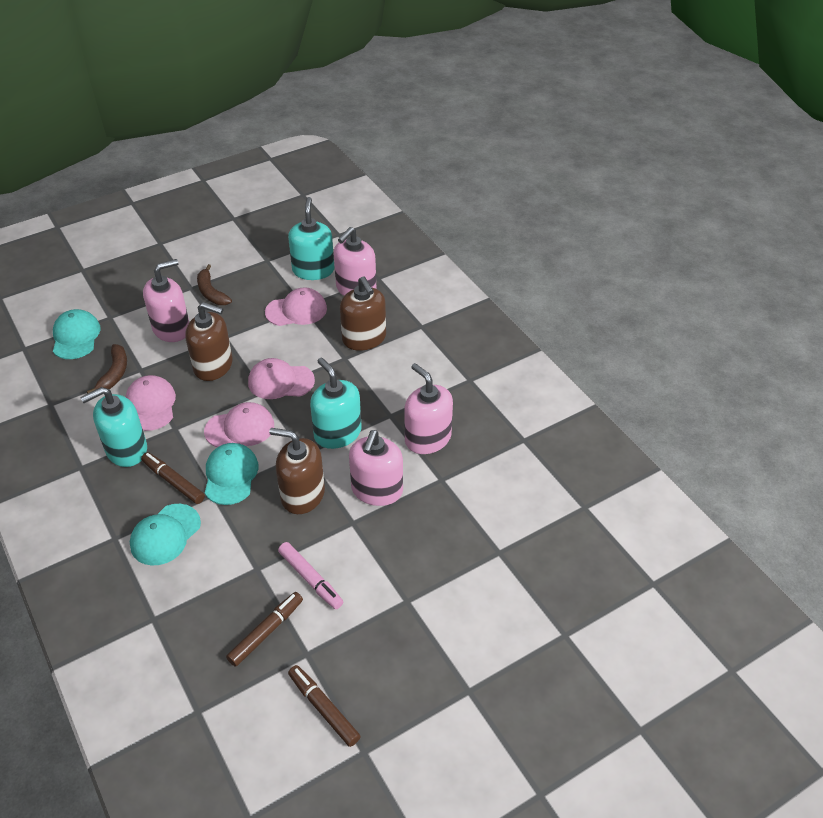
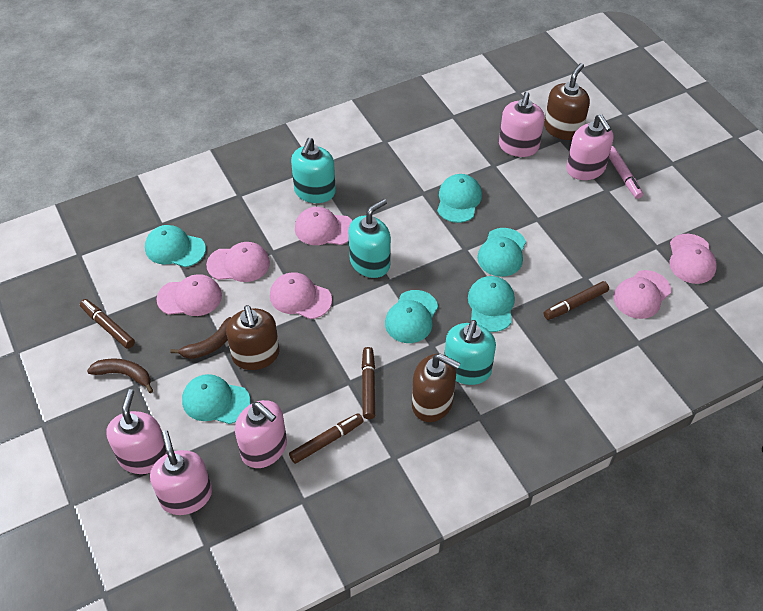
brown marker: 3 -> 4
pink cap: 4 -> 6
pink soap dispenser: 4 -> 5
turquoise cap: 3 -> 6

